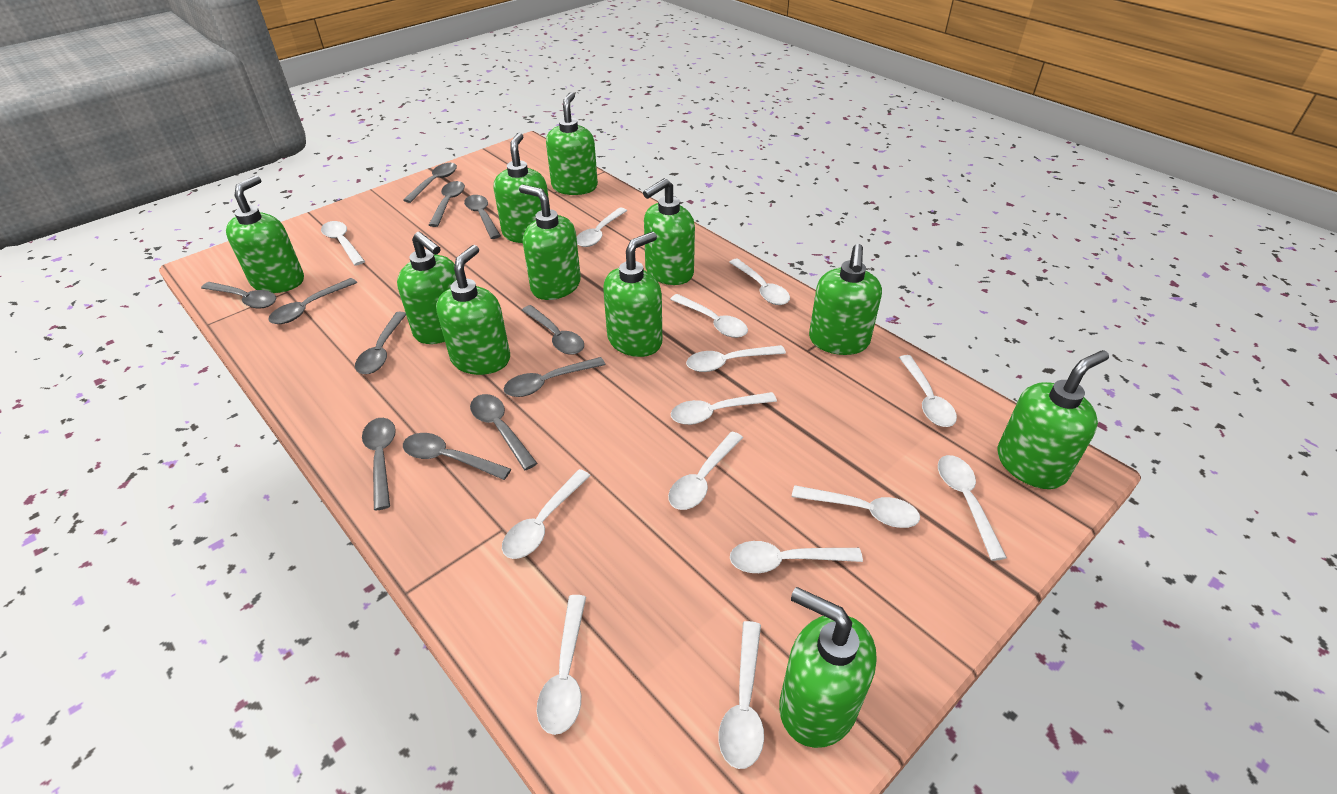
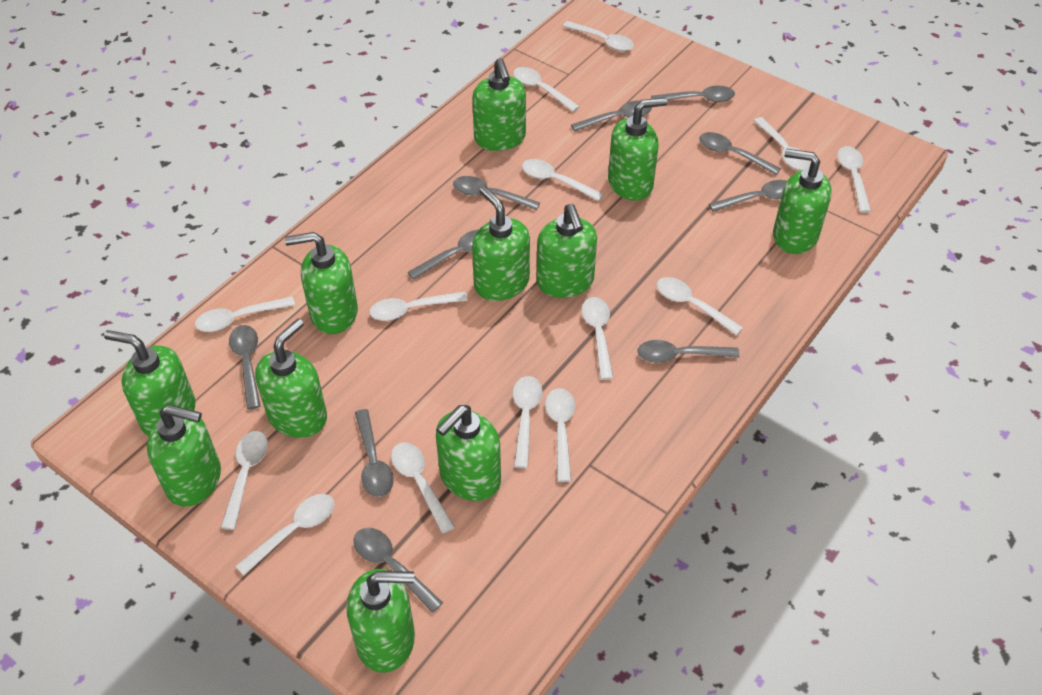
grey spoon: 11 -> 10

